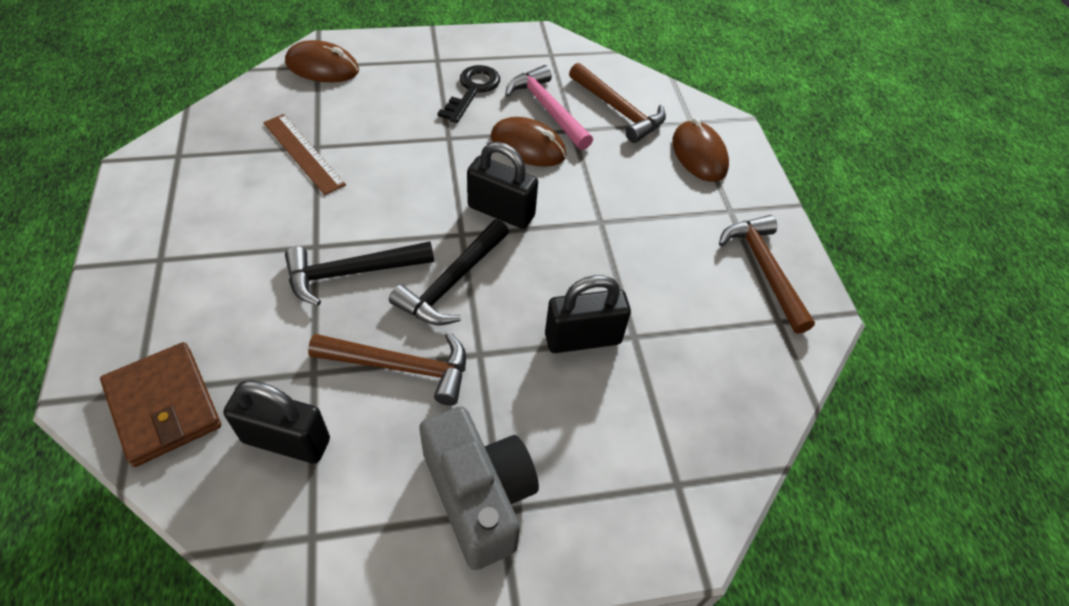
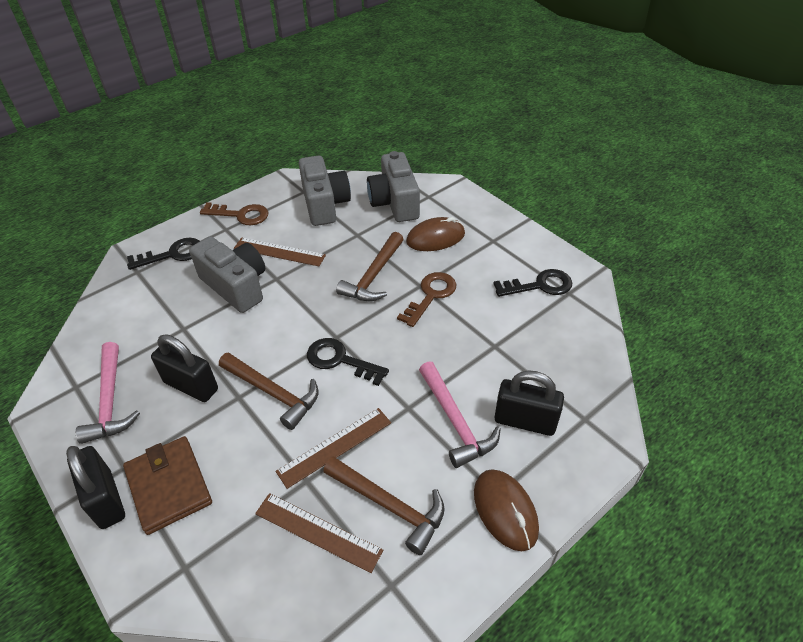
black hammer: 2 -> 0
black key: 1 -> 3
brown key: 0 -> 2
brown mouse: 3 -> 2
brown ruler: 1 -> 3
grey camera: 1 -> 3
pink hammer: 1 -> 2

